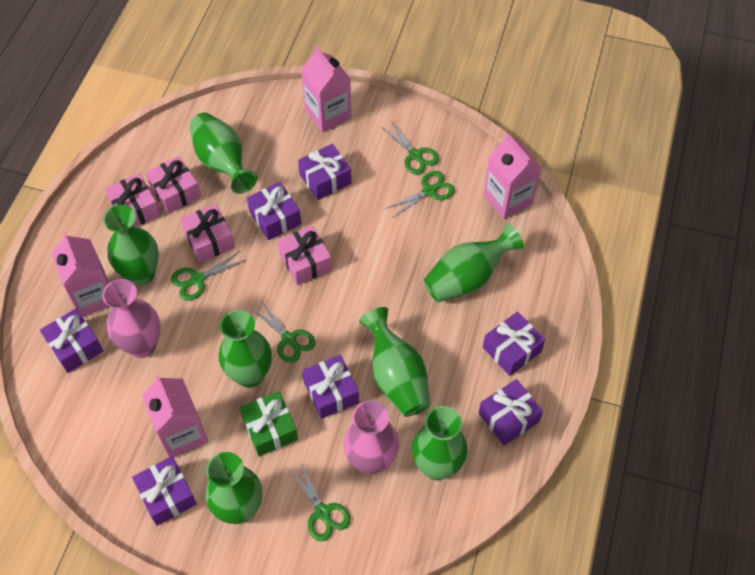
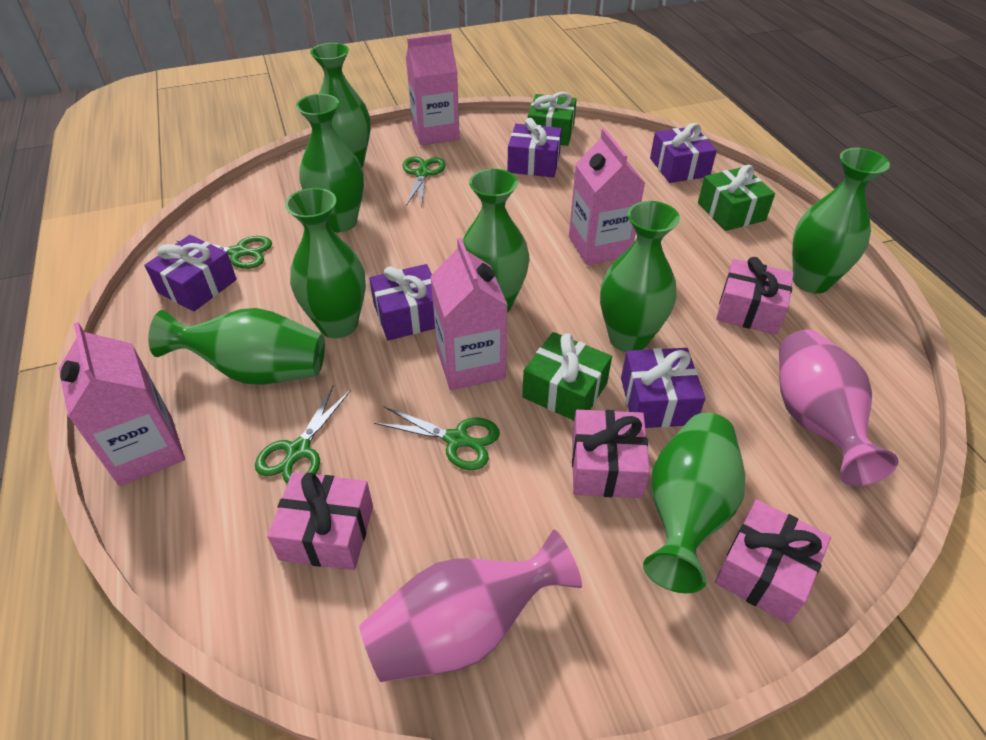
green gift: 1 -> 3
green scissors: 5 -> 4
green vase: 7 -> 8
purple gift: 7 -> 5

